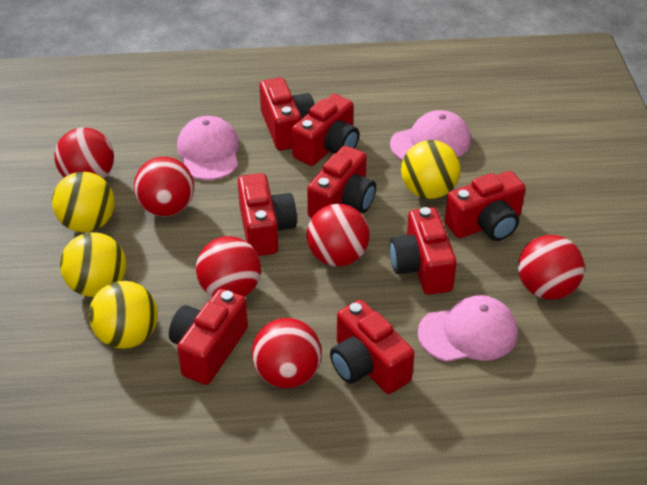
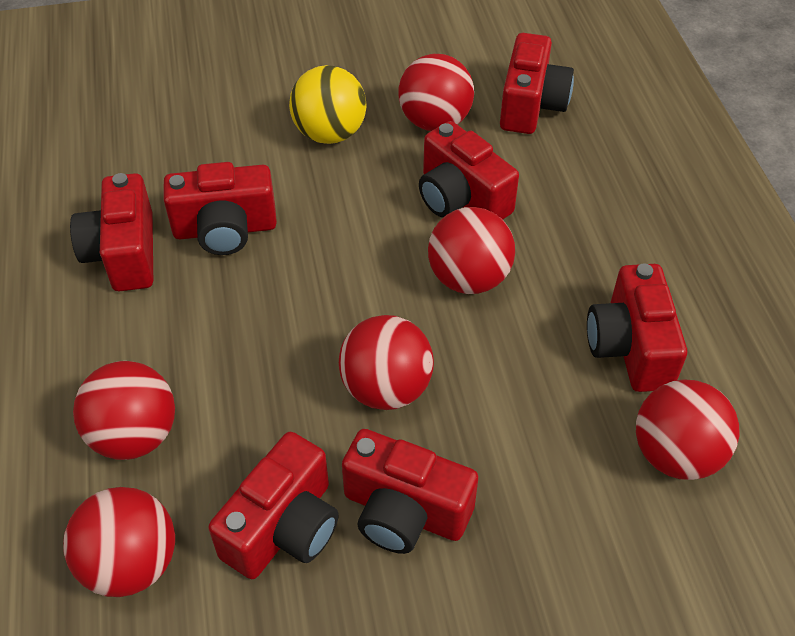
pink cap: 3 -> 0
red camera: 8 -> 7
yellow ball: 4 -> 1

